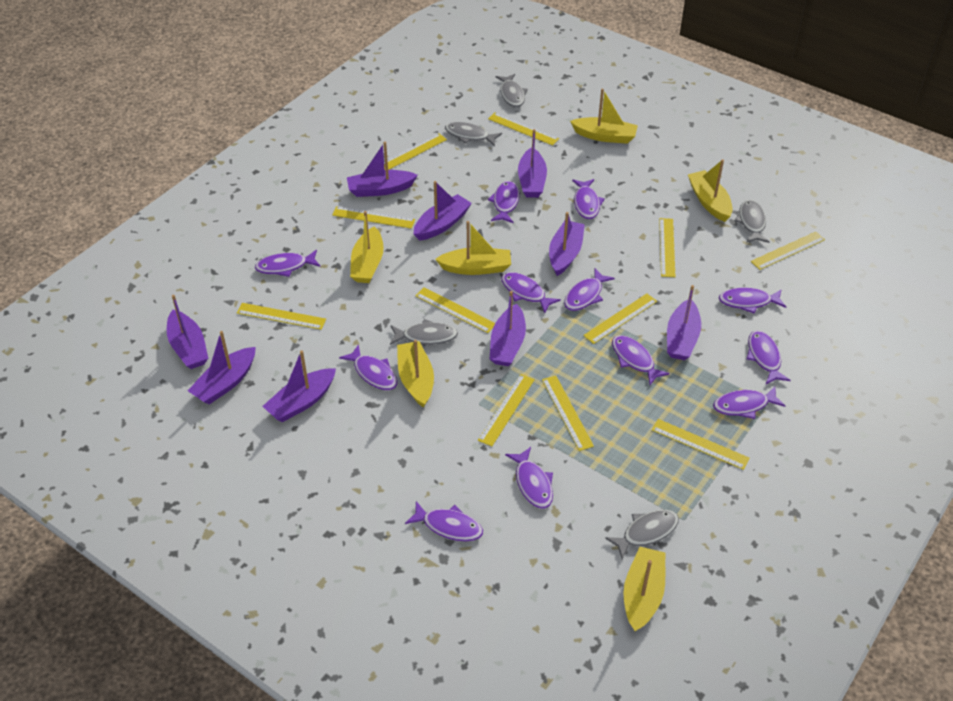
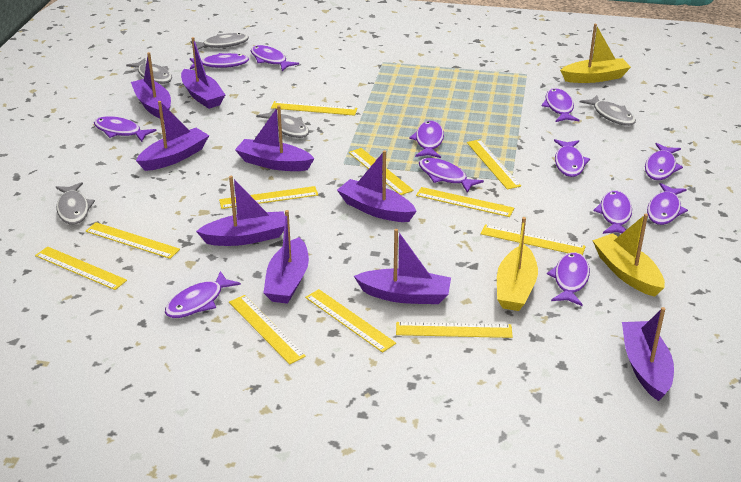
yellow boat: 6 -> 3

